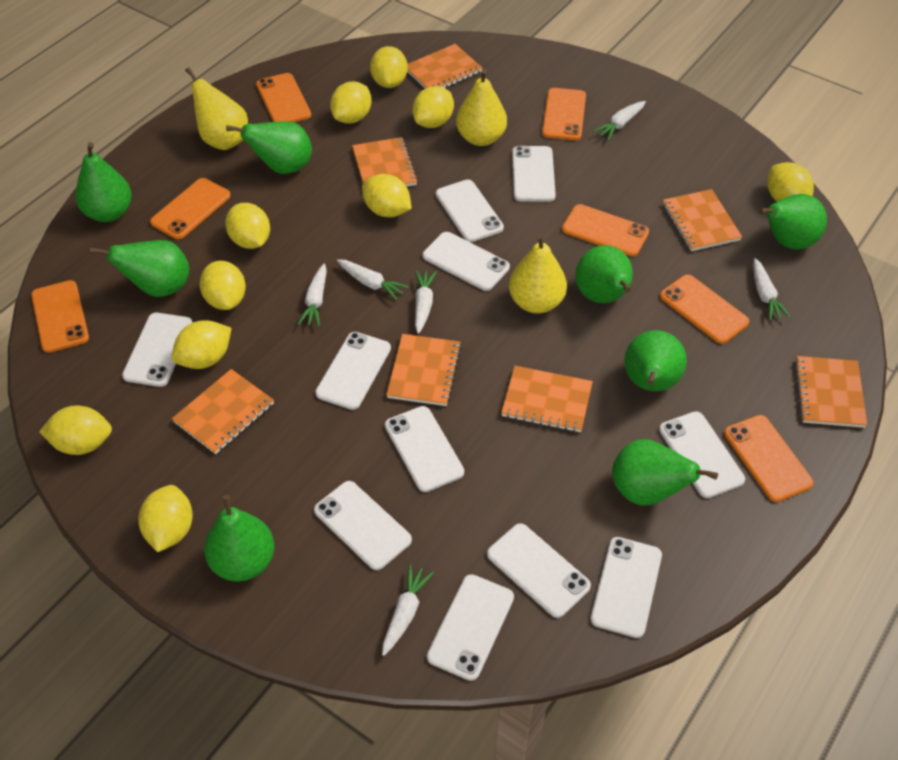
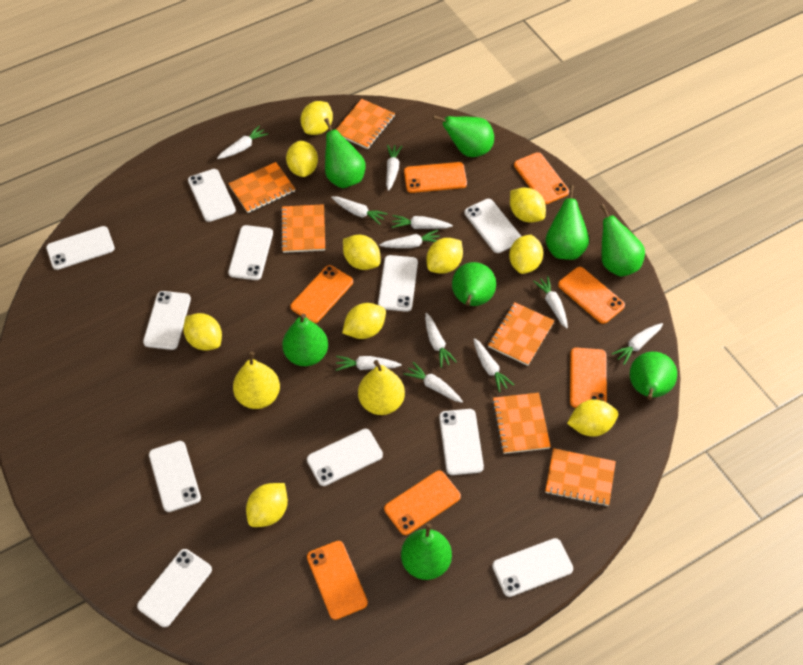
orange notebook: 7 -> 6
white carrot: 6 -> 11
yellow pear: 3 -> 2

